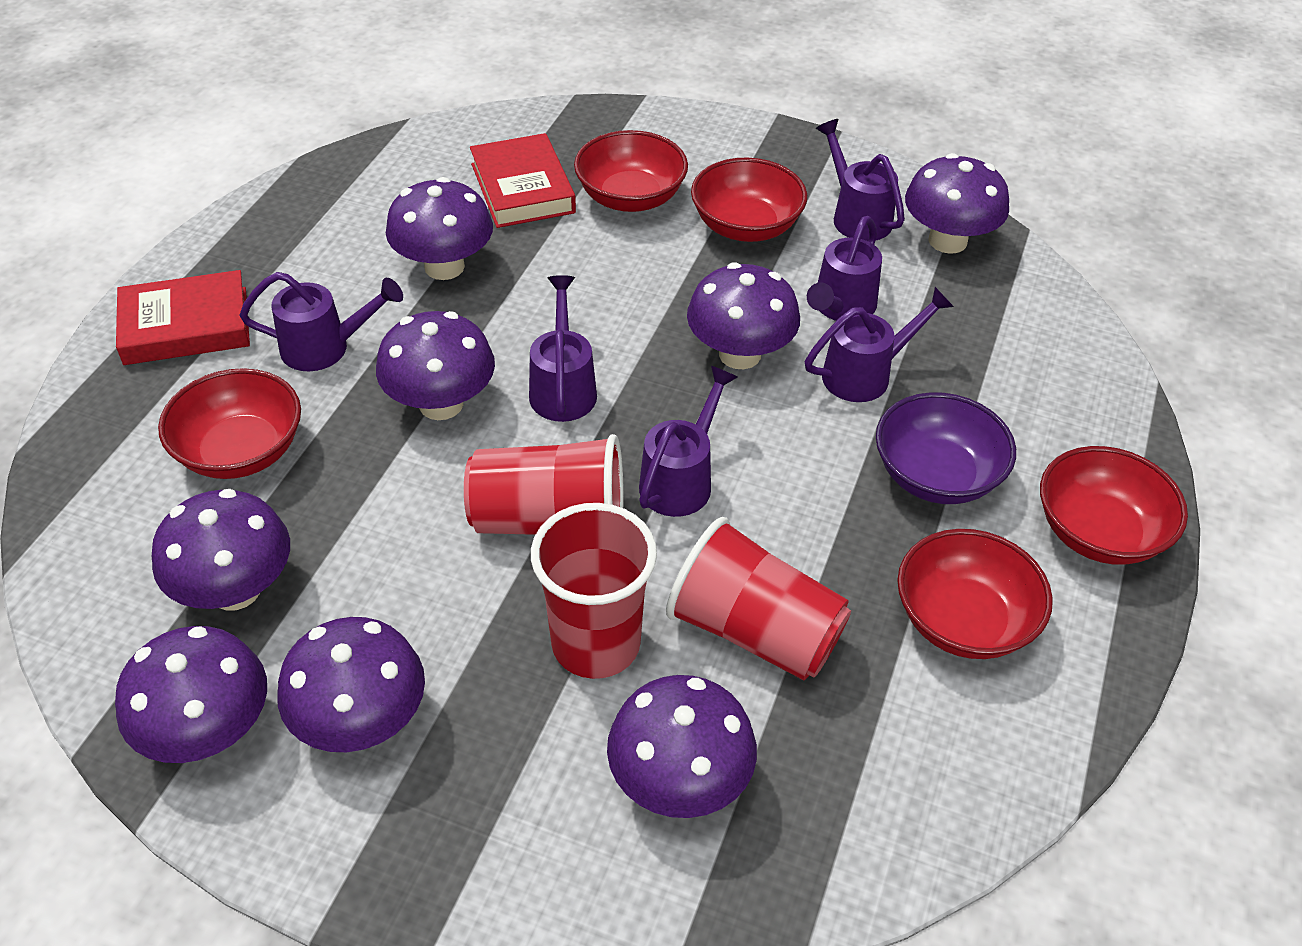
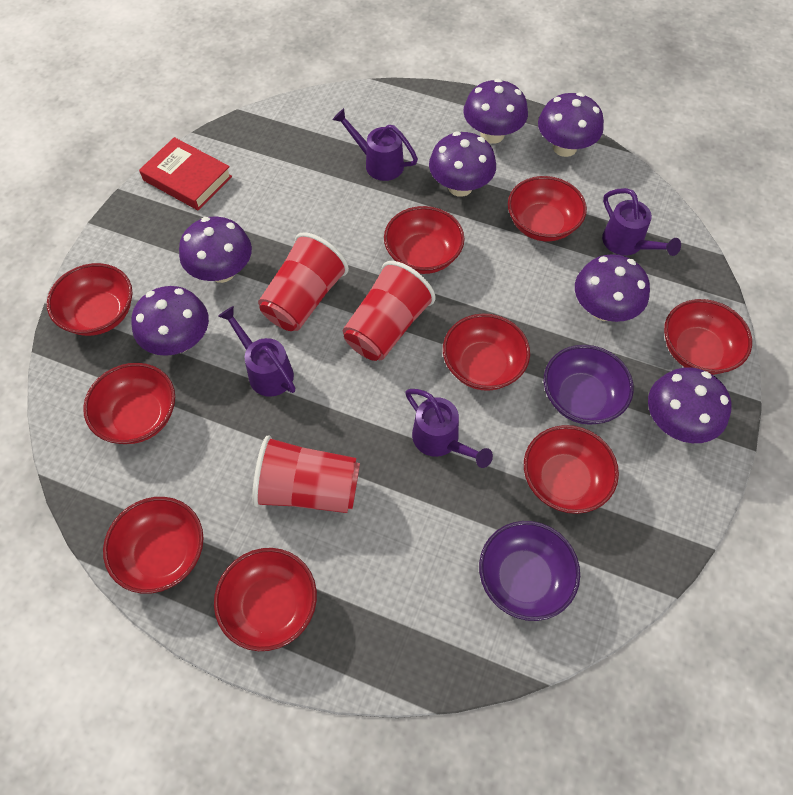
purple bowl: 1 -> 2
purple mushroom: 8 -> 7
purple watering can: 6 -> 4
red book: 2 -> 1
red bowl: 5 -> 9

